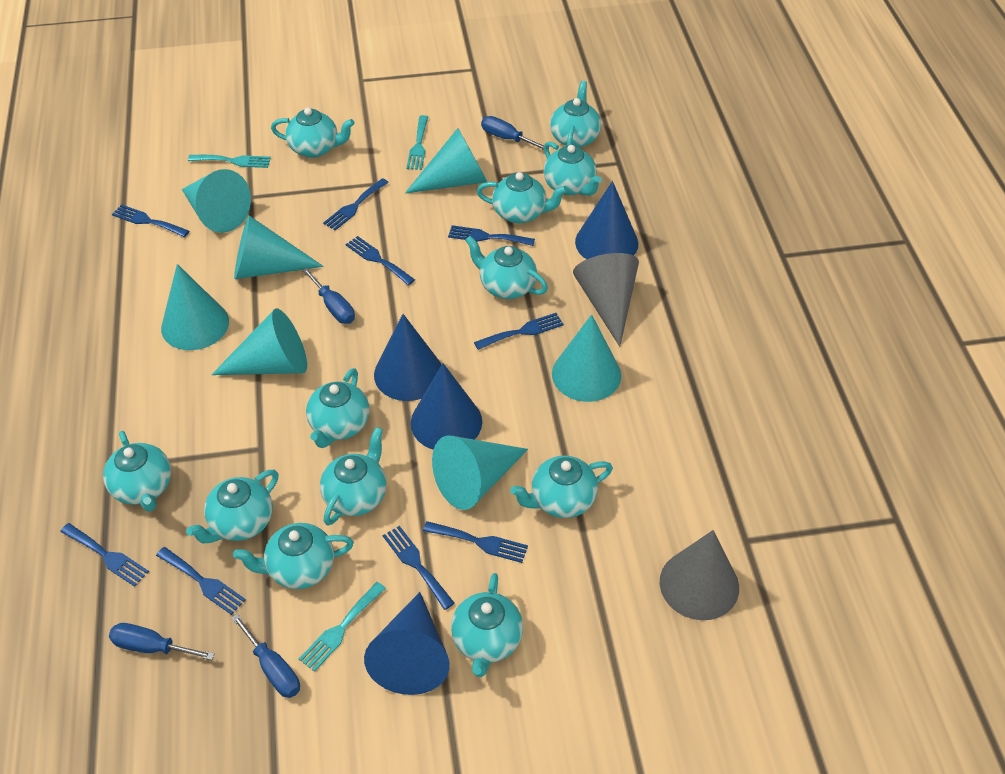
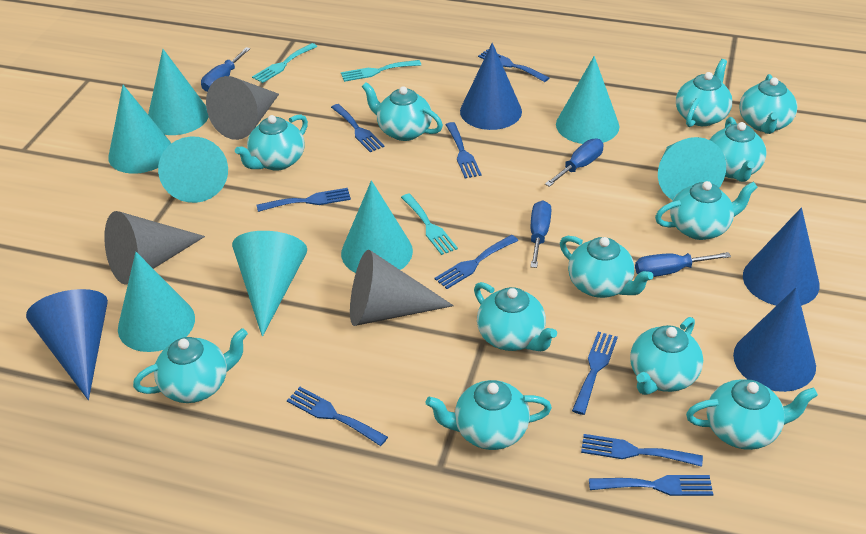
grey cone: 2 -> 3
turquoise cone: 7 -> 8

